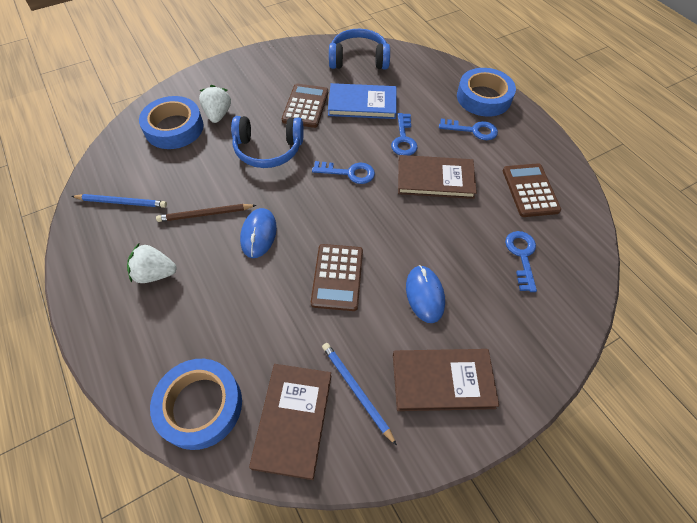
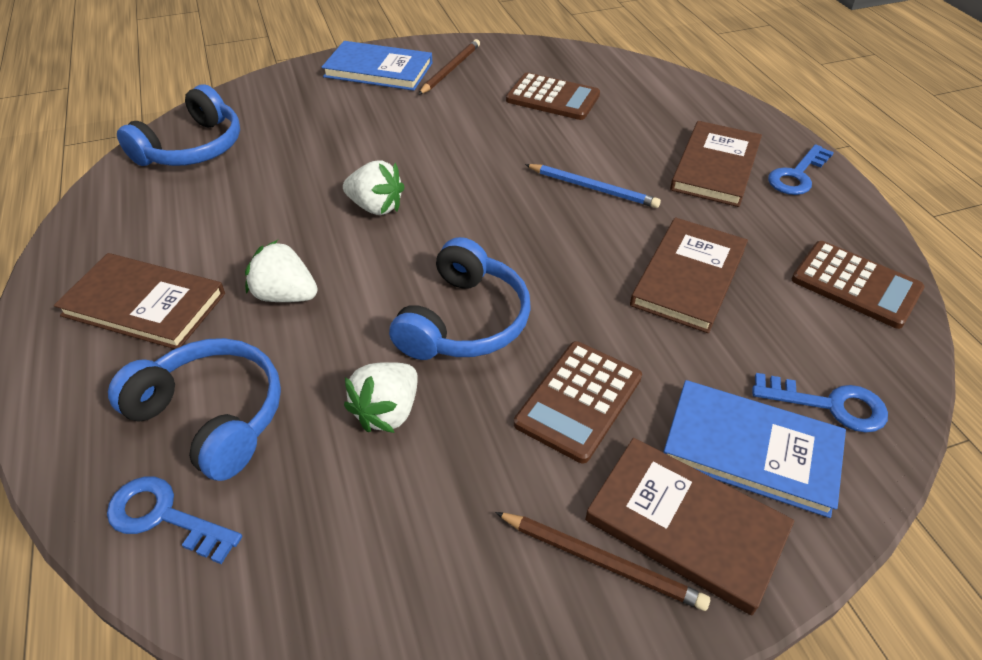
blue book: 1 -> 2
blue headphones: 2 -> 3
blue key: 4 -> 3
blue mouse: 2 -> 0
blue pencil: 2 -> 1
blue tape: 3 -> 0
brown book: 3 -> 4
brown pencil: 1 -> 2
white strawberry: 2 -> 3

